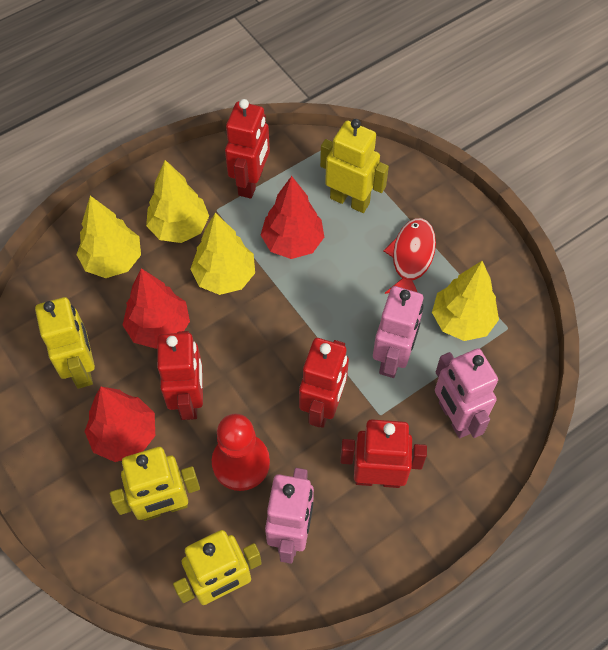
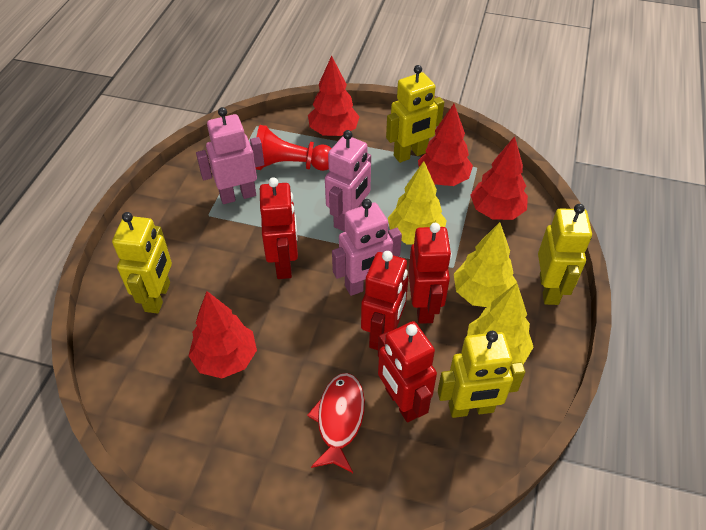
red tree: 3 -> 4
yellow tree: 4 -> 3

